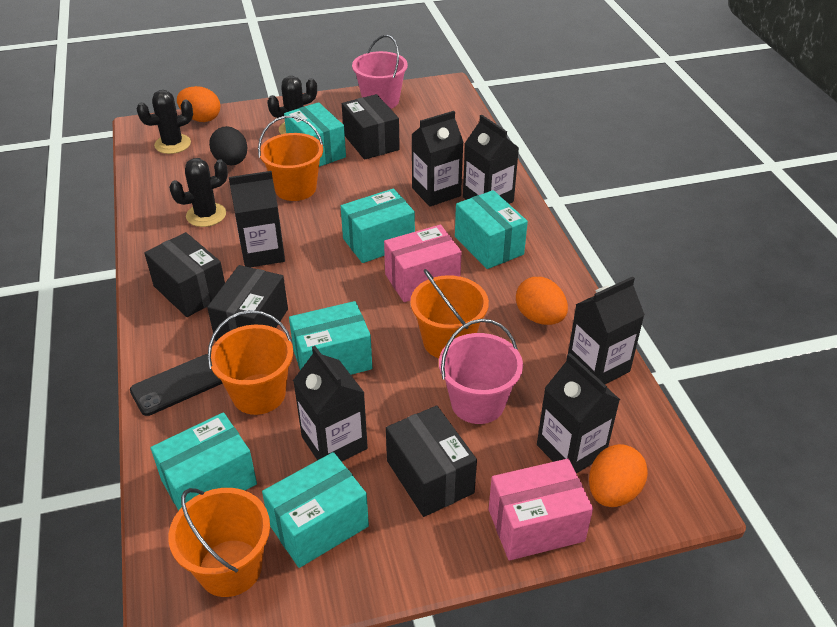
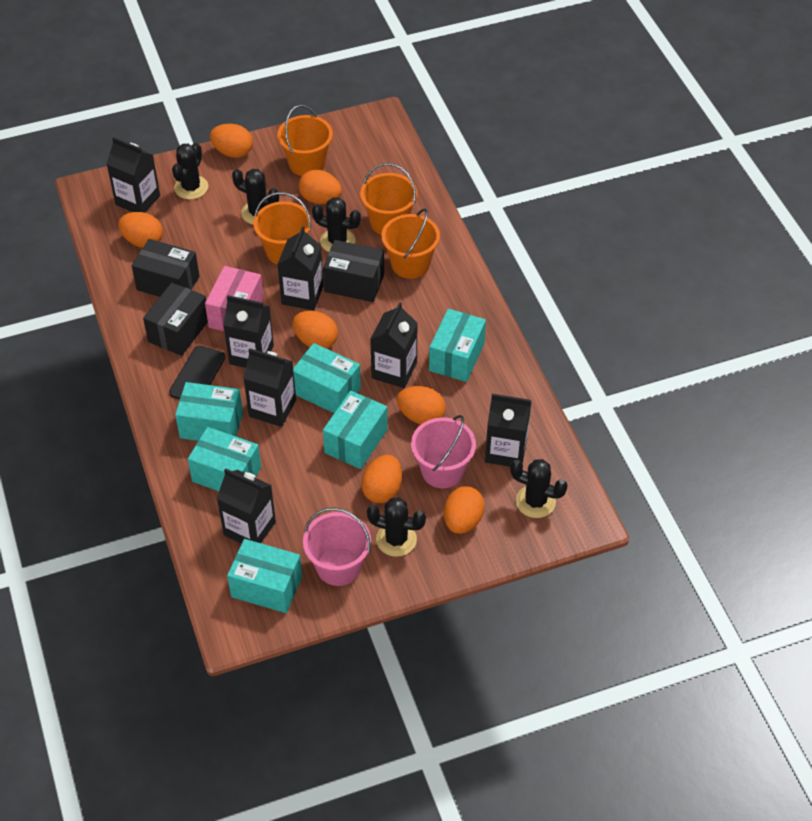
black box: 4 -> 3
black cactus: 3 -> 5
black carton: 6 -> 7
black egg: 1 -> 0
orange egg: 3 -> 7
pink box: 2 -> 1

